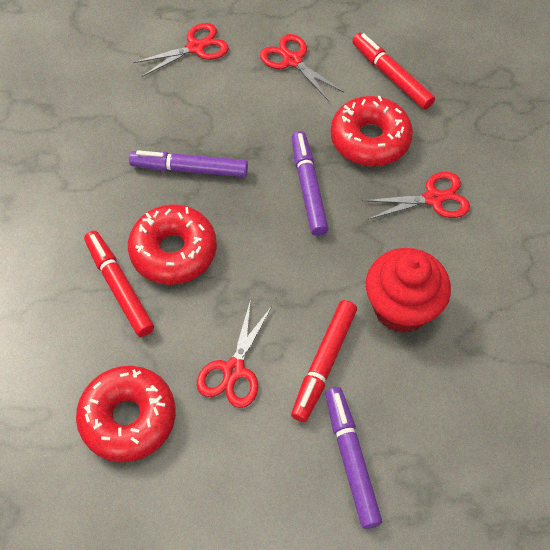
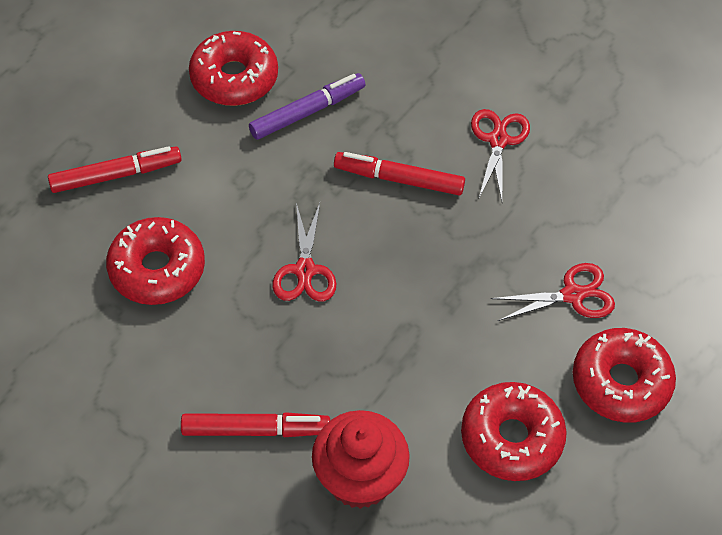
purple marker: 3 -> 1
red donut: 3 -> 4
red scissors: 4 -> 3

